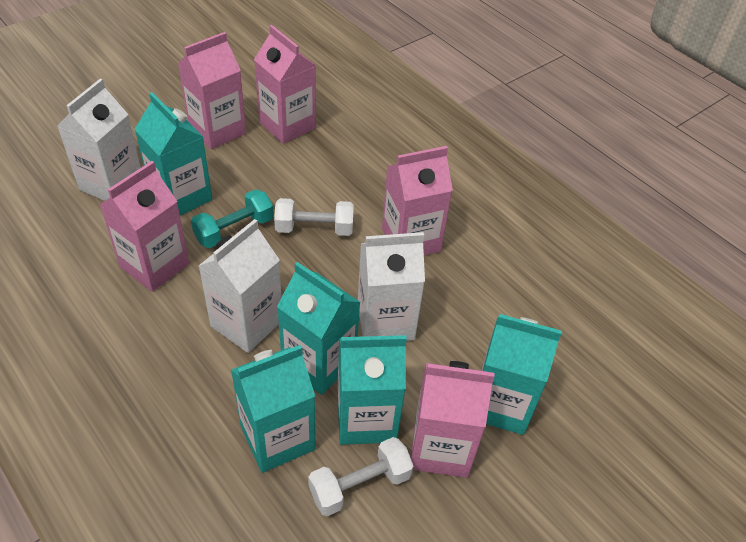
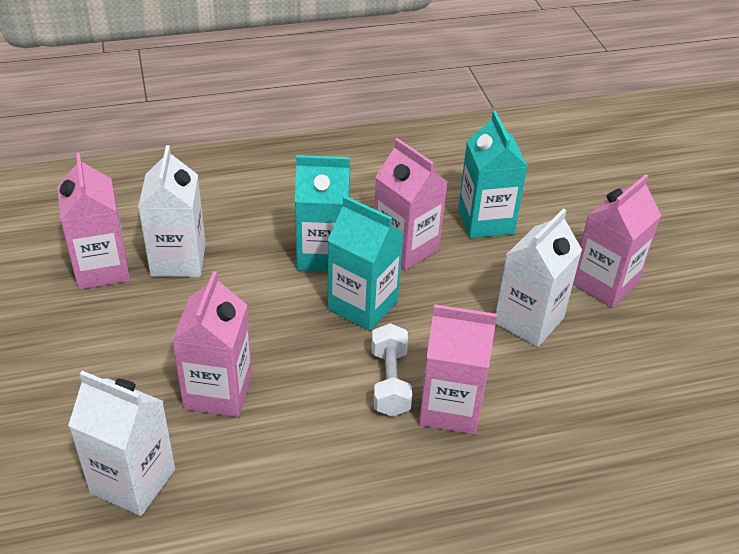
turquoise carton: 5 -> 3
turquoise dumbbell: 1 -> 0
white dumbbell: 2 -> 1

